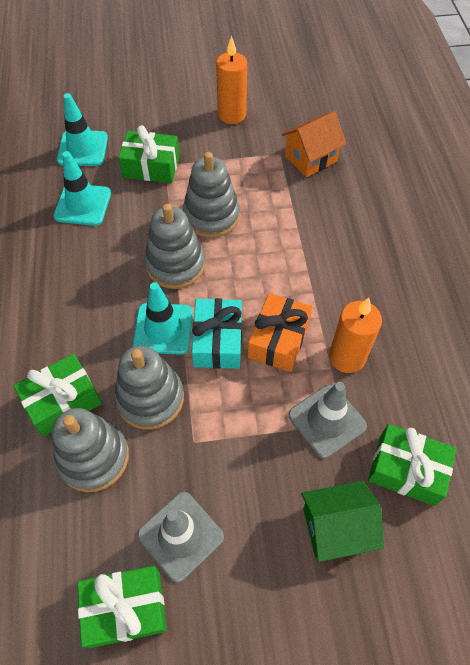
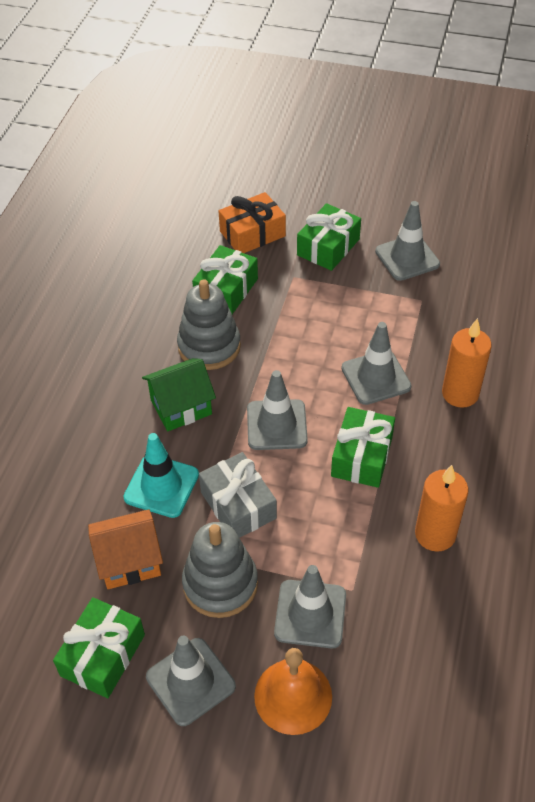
grey gift: 0 -> 1
grey stacking toy: 4 -> 2
grey traffic cone: 2 -> 5
orange bell: 0 -> 1
turquoise gift: 1 -> 0
turquoise traffic cone: 3 -> 1

